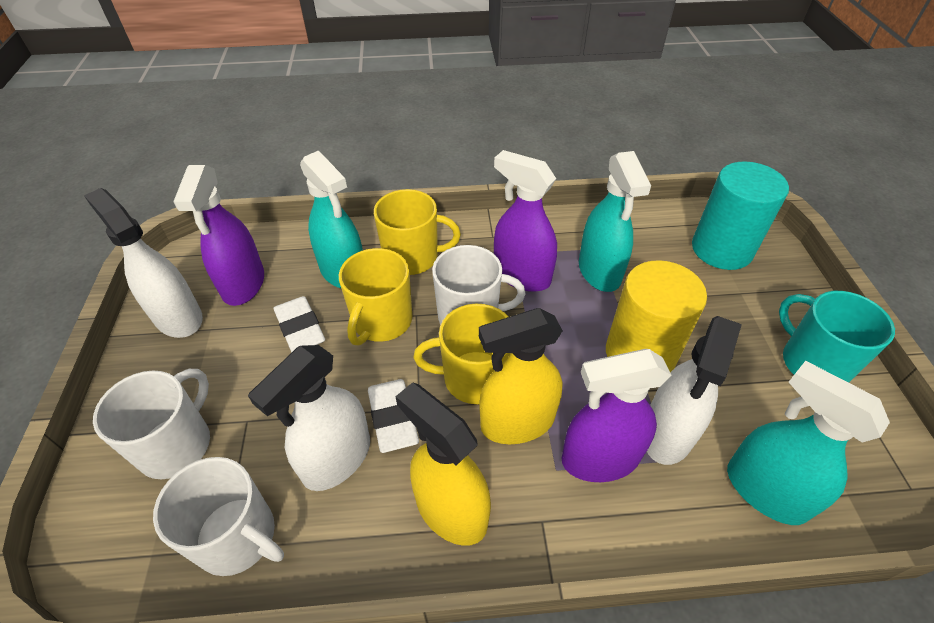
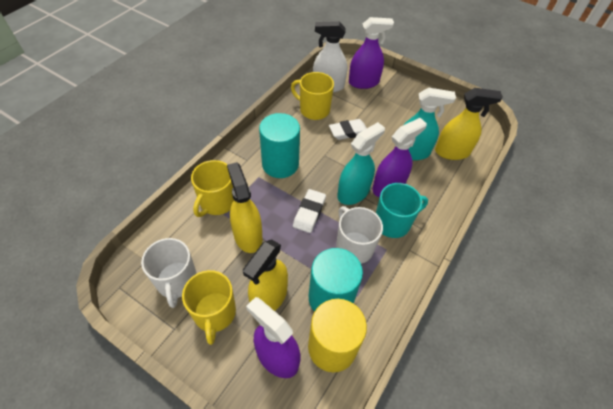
turquoise cylinder: 1 -> 2
turquoise spray bottle: 3 -> 2
white mug: 3 -> 2
white spray bottle: 3 -> 1
yellow spray bottle: 2 -> 3

